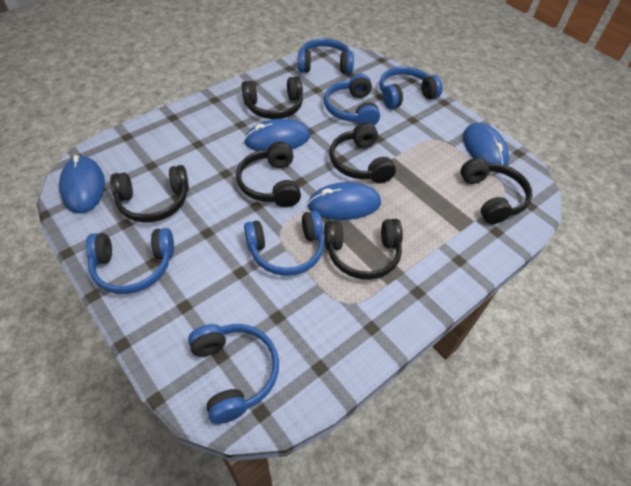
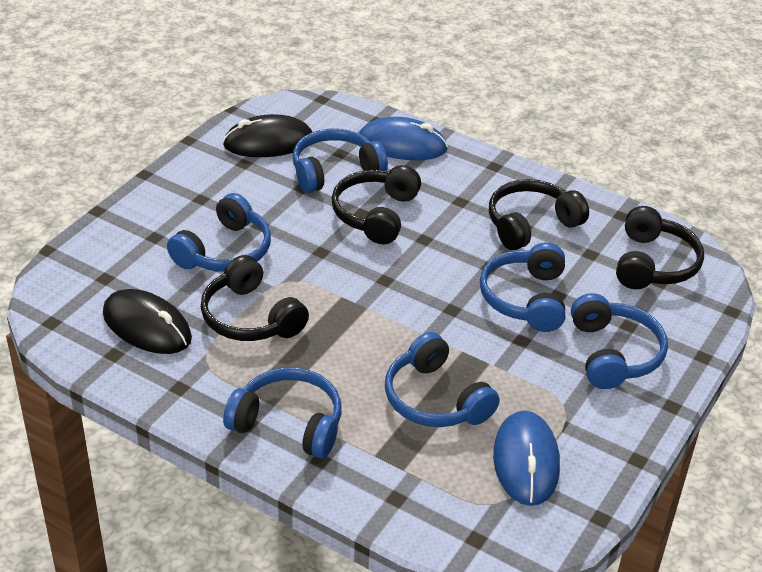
black headphones: 6 -> 4
black mouse: 0 -> 2
blue mouse: 4 -> 2

